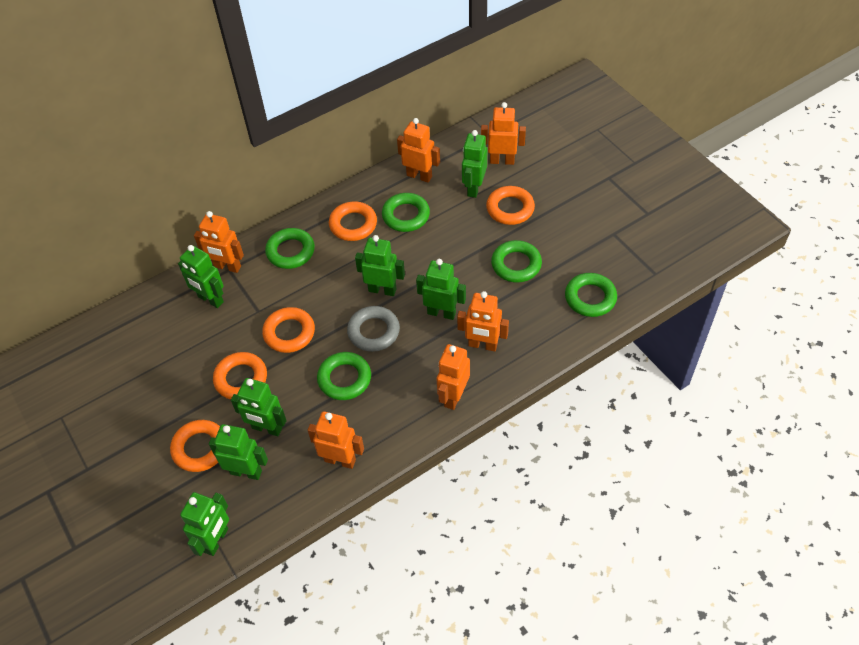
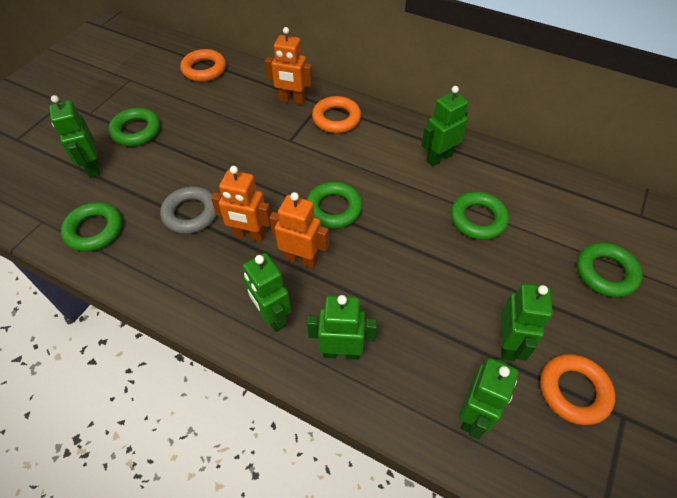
green robot: 7 -> 6
orange ring: 5 -> 3
orange robot: 6 -> 3

